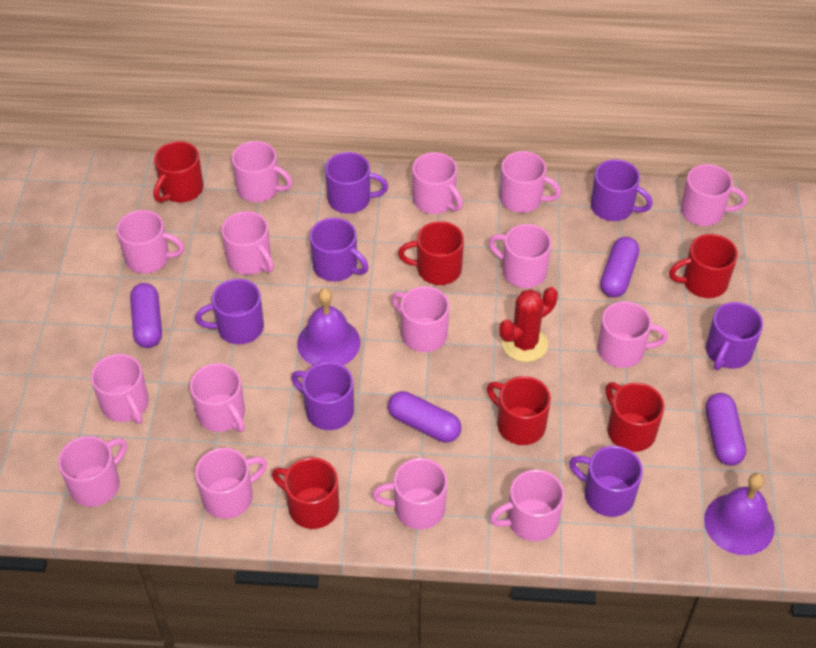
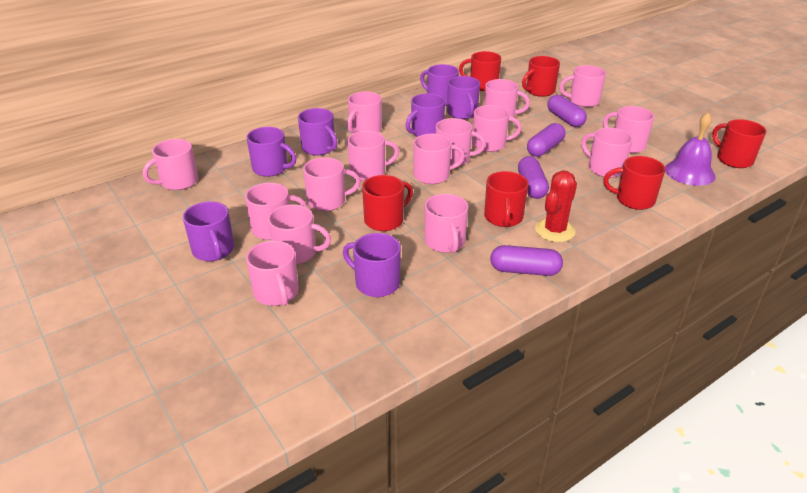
purple bell: 2 -> 1

